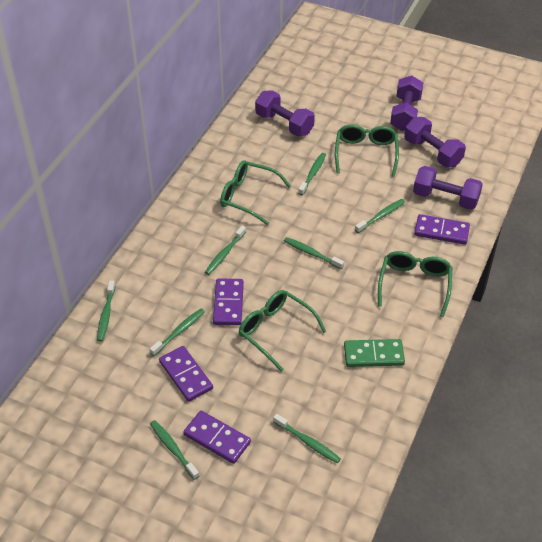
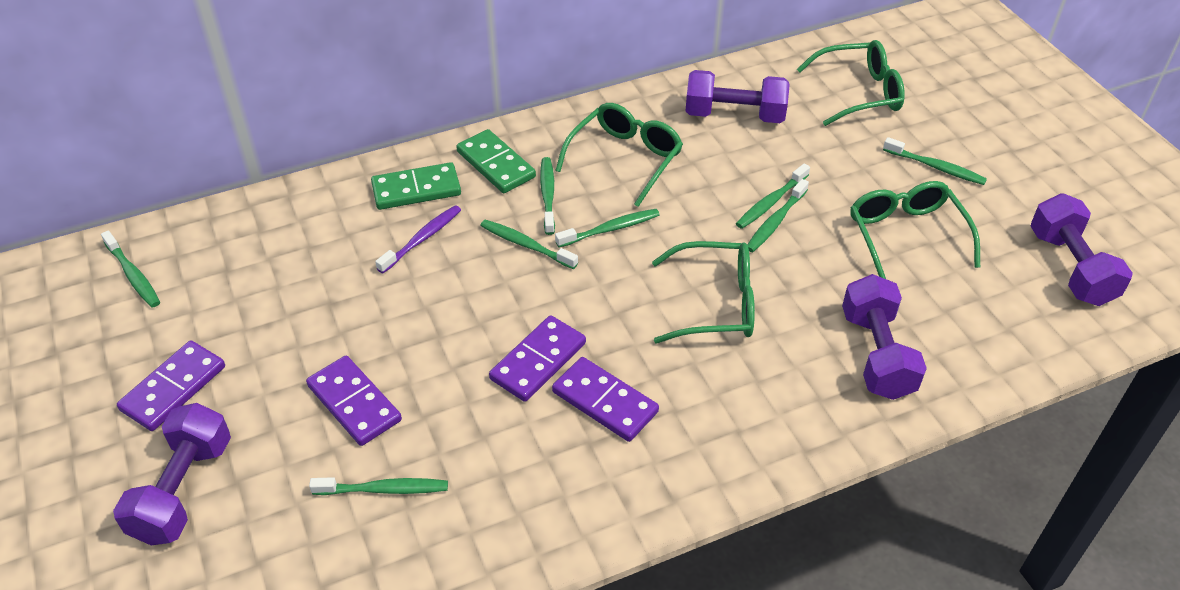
green domino: 1 -> 2
purple toothbrush: 0 -> 1

